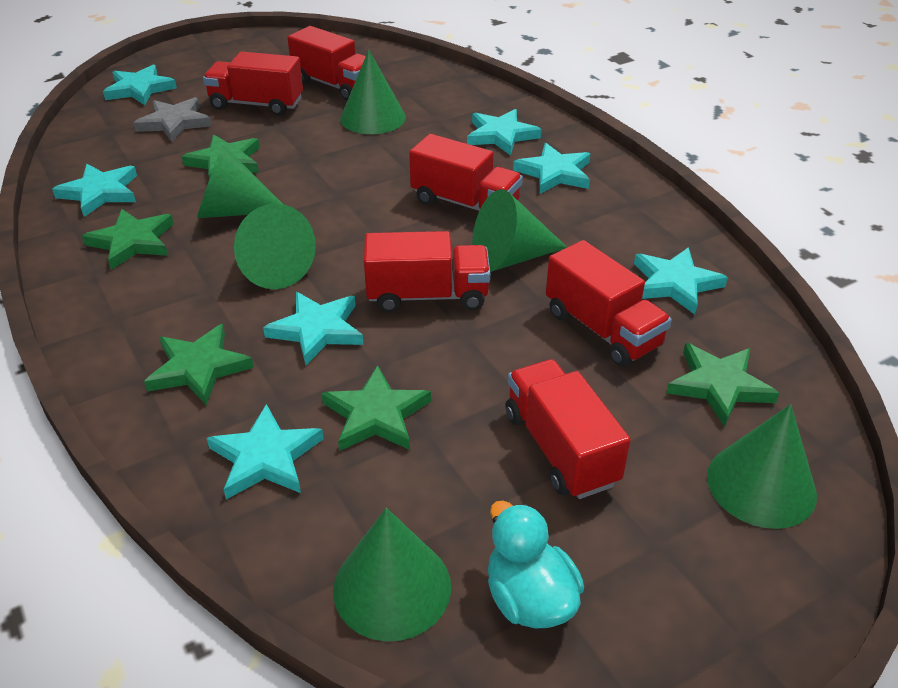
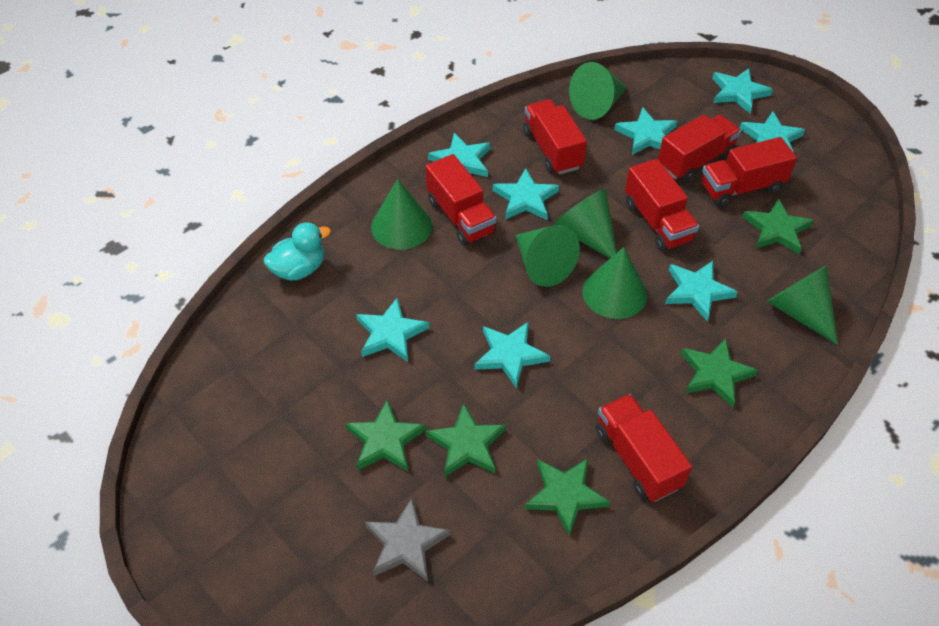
turquoise star: 7 -> 8

